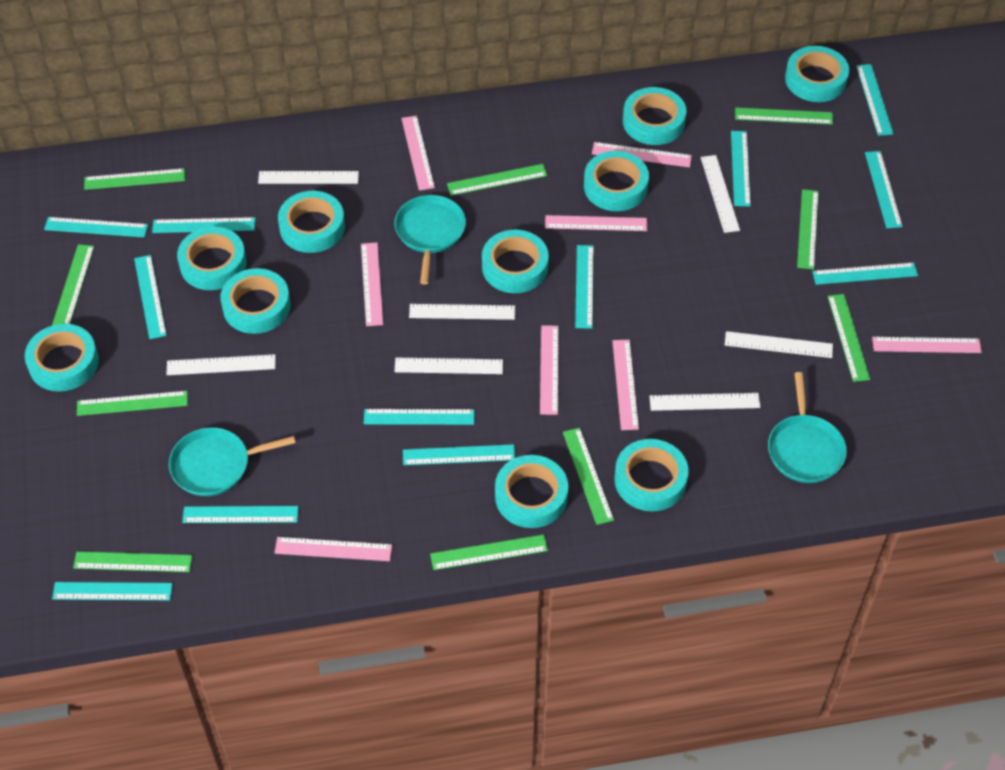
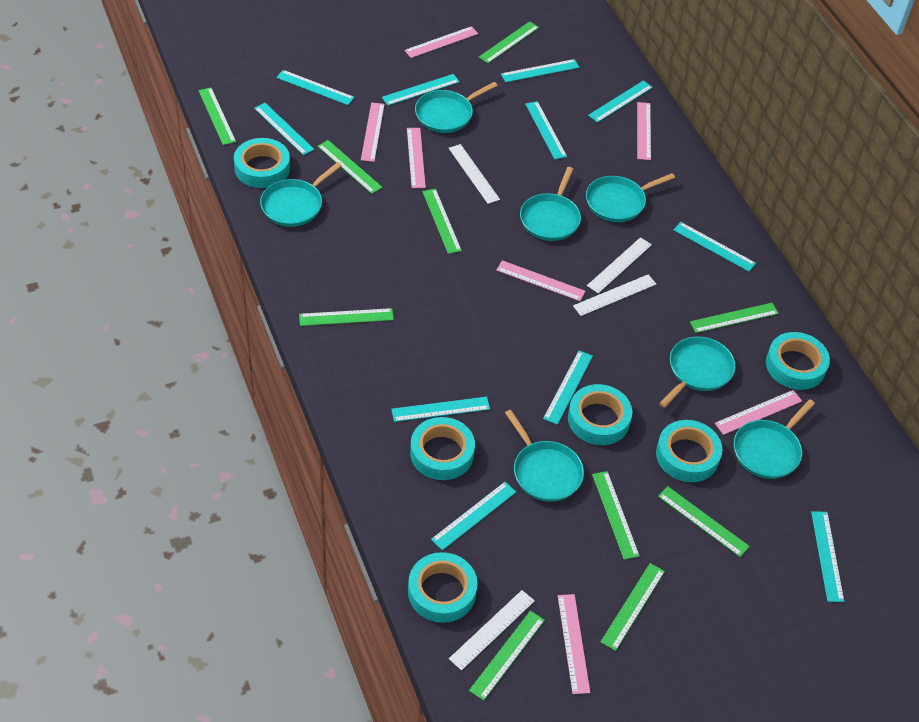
pink ruler: 8 -> 7
turquoise pan: 3 -> 7
turquoise ruler: 12 -> 11
turquoise tape: 10 -> 6
white ruler: 7 -> 4

